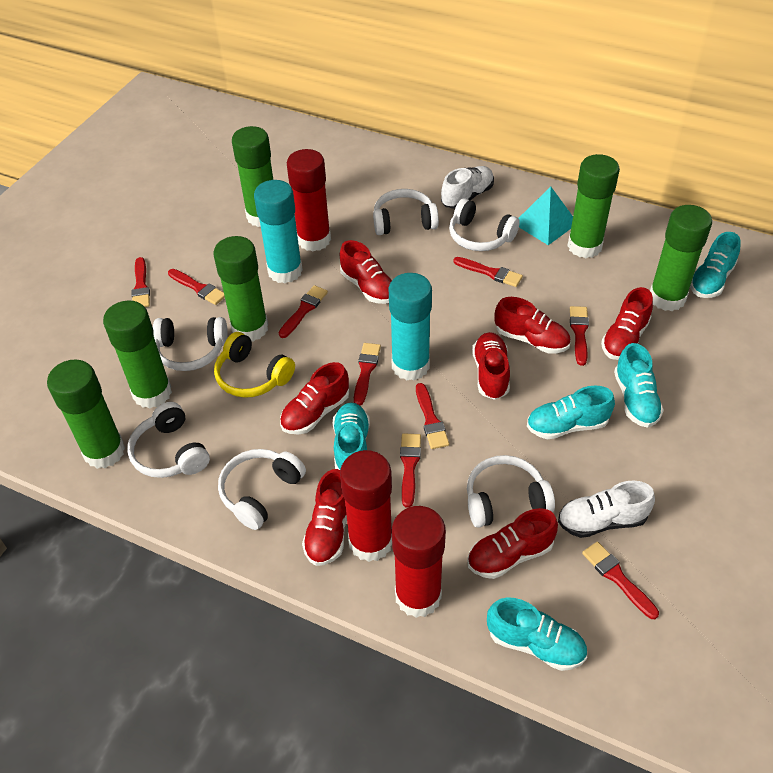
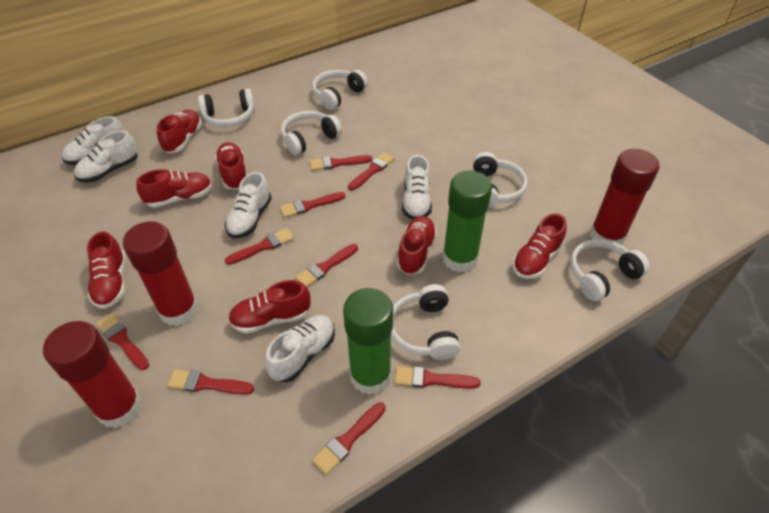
green glue stick: 6 -> 2
turquoise glue stick: 2 -> 0
turquoise pyramid: 1 -> 0
turquoise shoe: 5 -> 0
white shoe: 2 -> 5
yellow headphones: 1 -> 0

